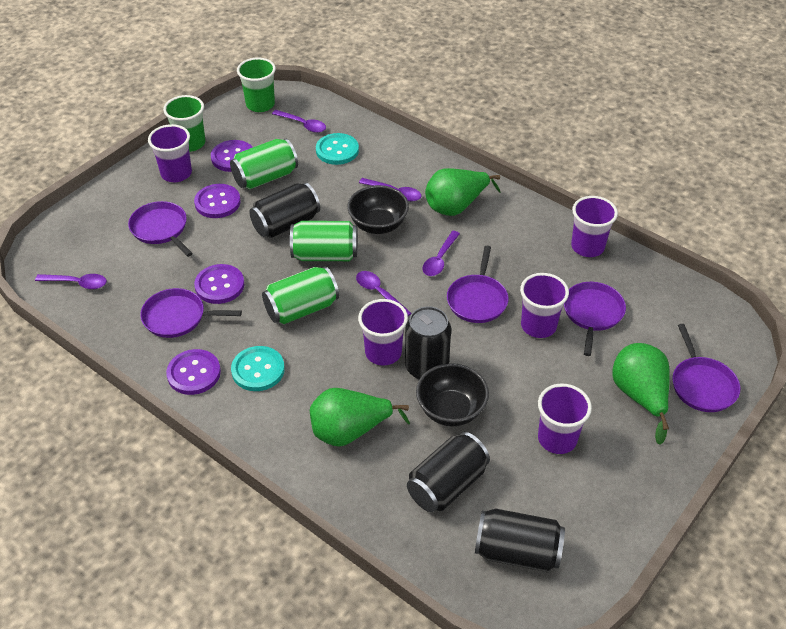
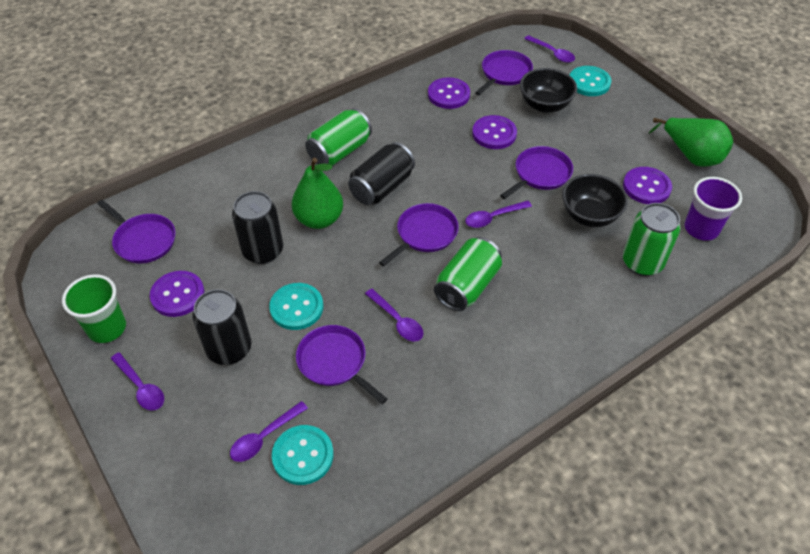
black can: 4 -> 3
green cup: 2 -> 1
green pear: 3 -> 2
purple cup: 5 -> 1
turquoise button: 2 -> 3

